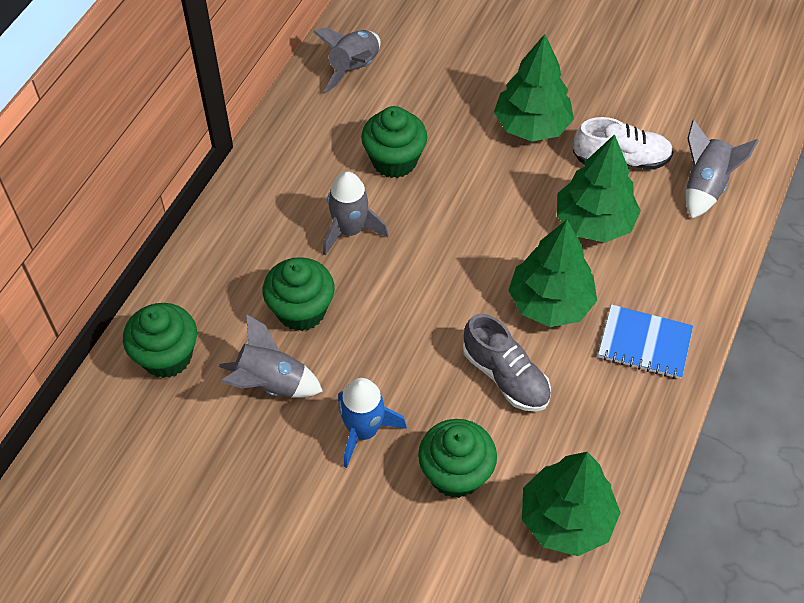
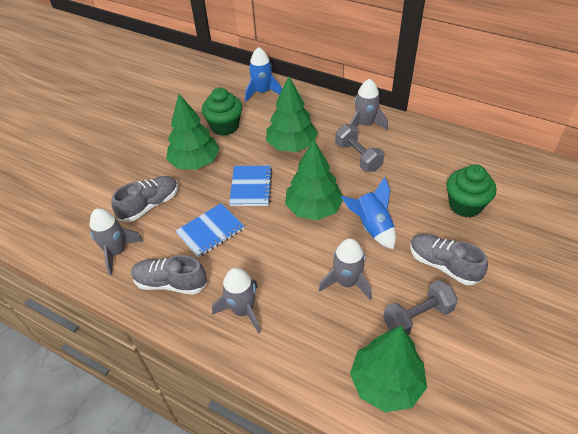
blue notebook: 1 -> 2
blue rocket: 1 -> 2
green cupcake: 4 -> 2
grey dumbbell: 0 -> 2
grey shoe: 1 -> 3
white shoe: 1 -> 0

